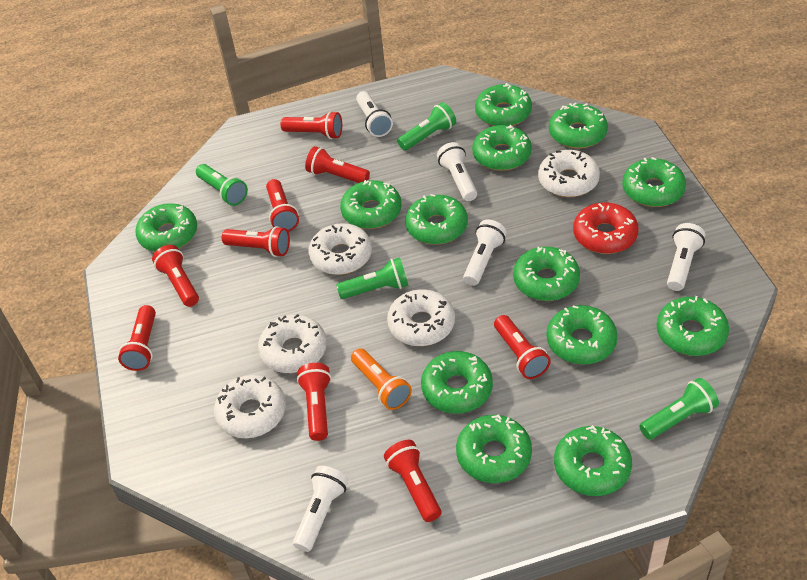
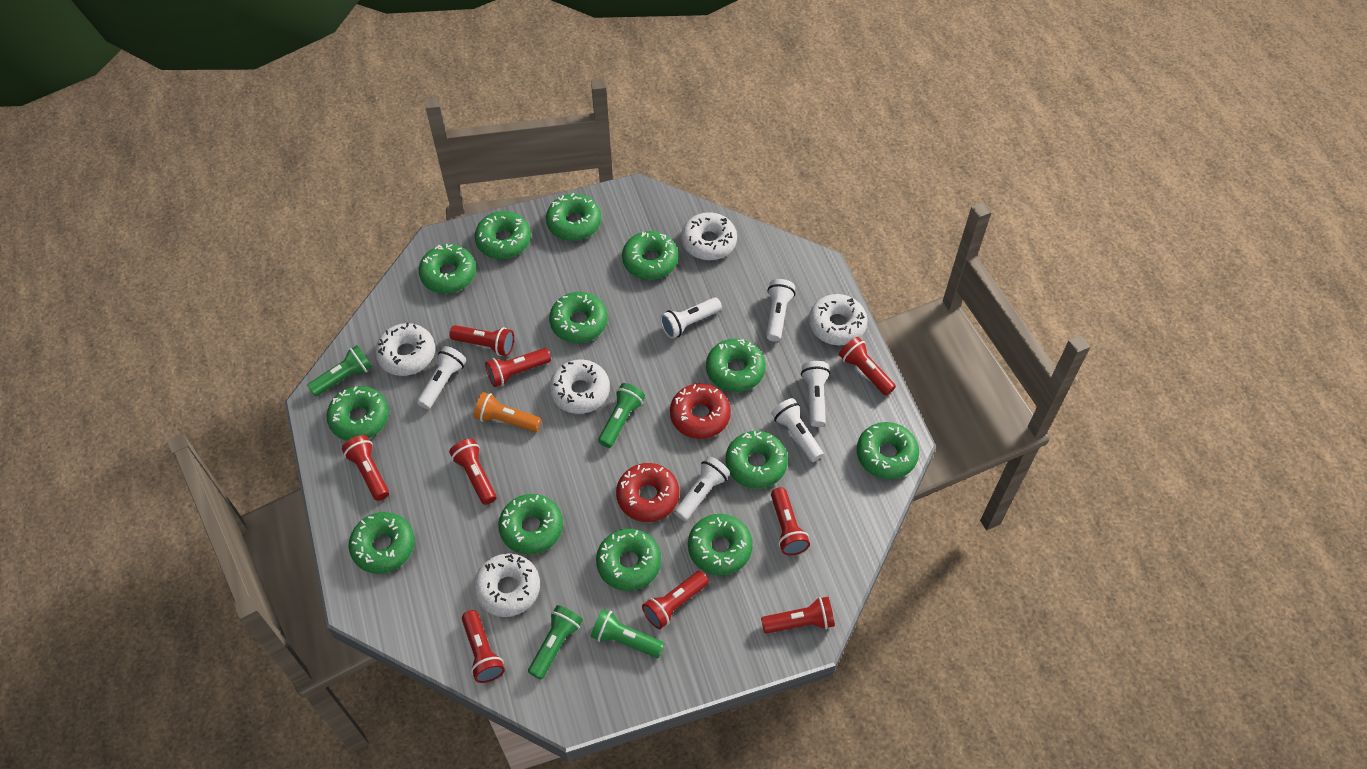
red donut: 1 -> 2
white flashlight: 5 -> 6

